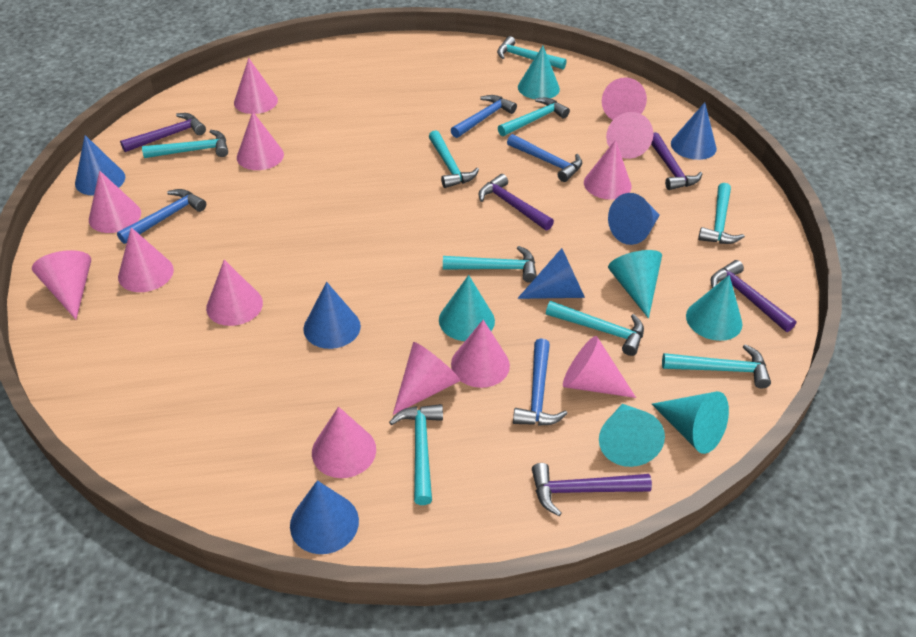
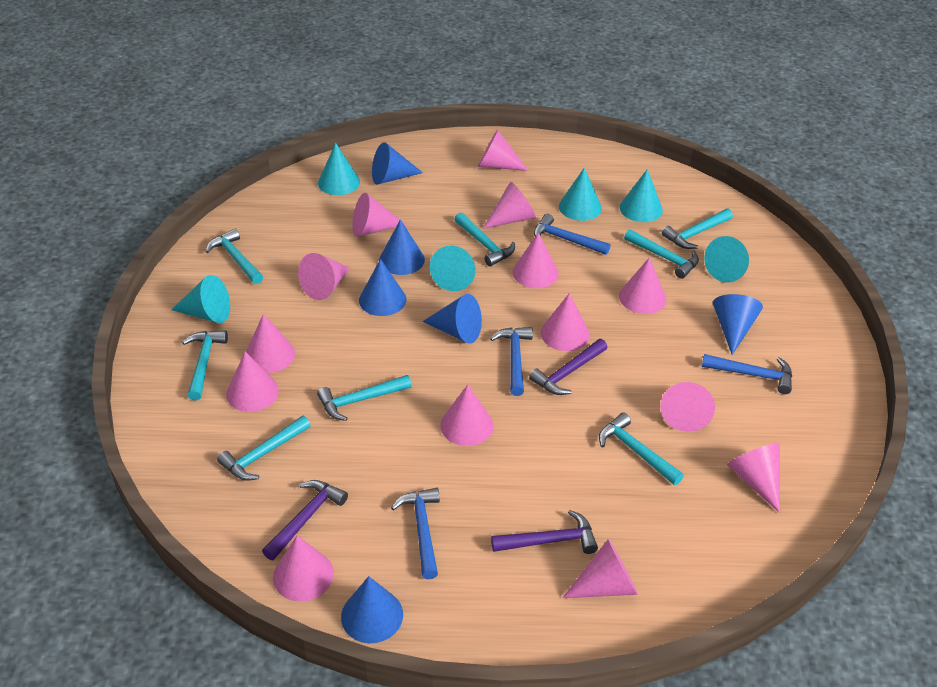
pink cone: 13 -> 14
purple hammer: 5 -> 3
turquoise hammer: 9 -> 8

